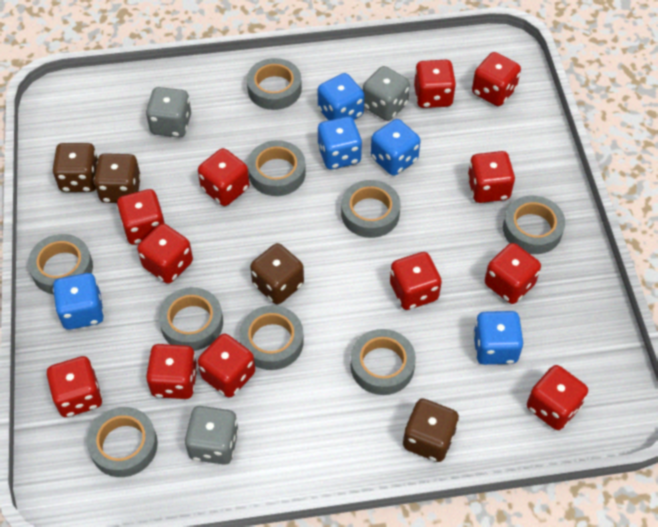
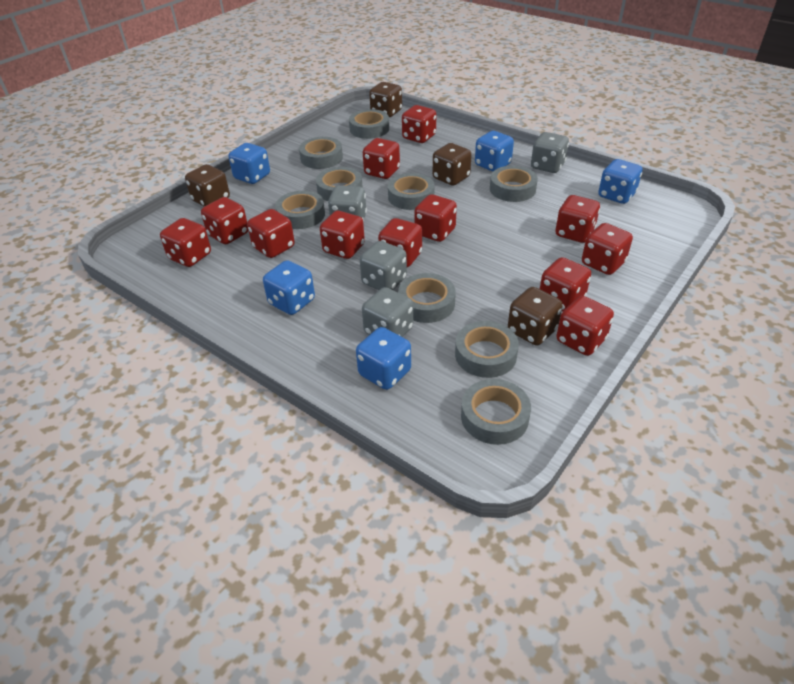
grey dice: 3 -> 4

